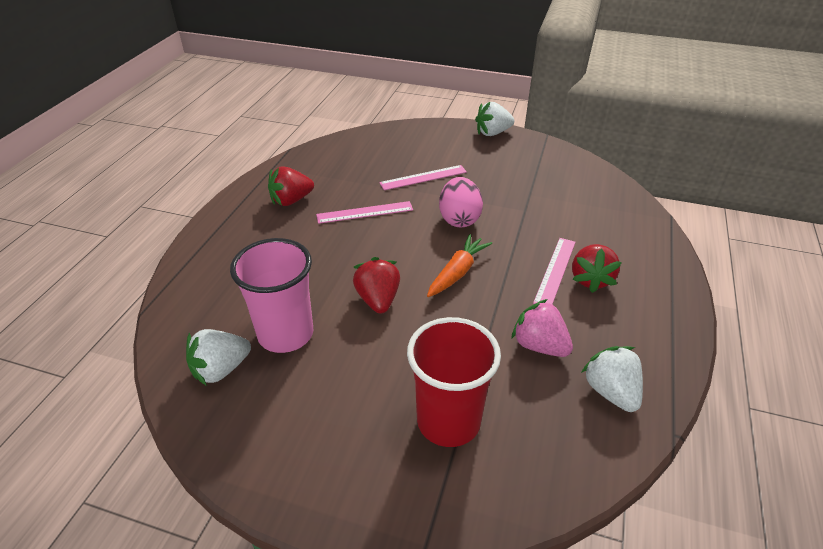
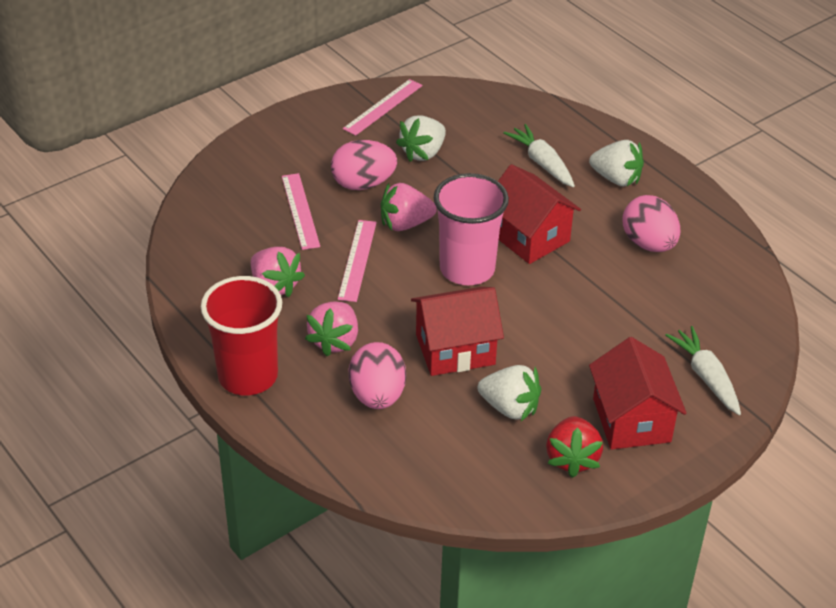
orange carrot: 1 -> 0
pink egg: 1 -> 3
pink strawberry: 1 -> 3
red house: 0 -> 3
red strawberry: 3 -> 1
white carrot: 0 -> 2

